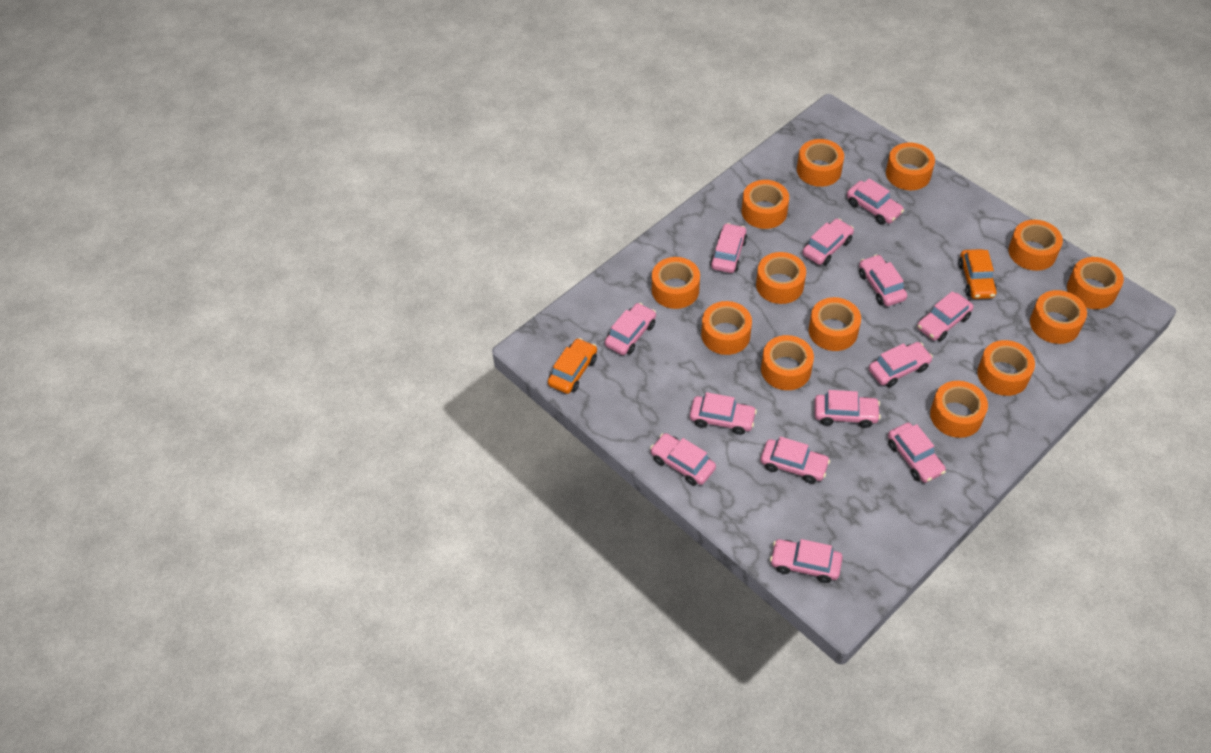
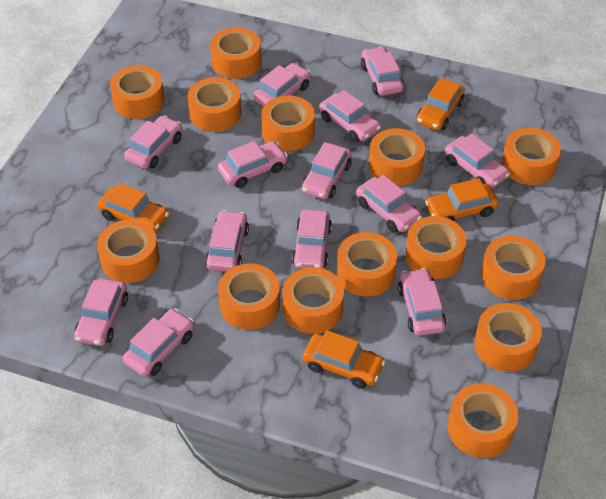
orange car: 2 -> 4
orange tape: 13 -> 14

